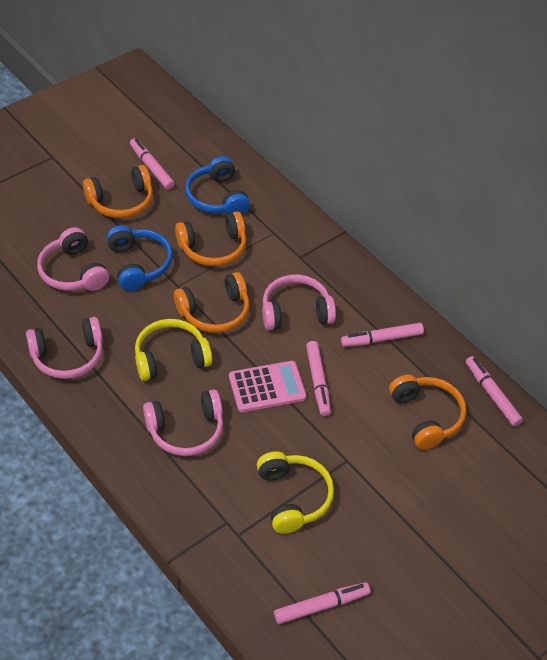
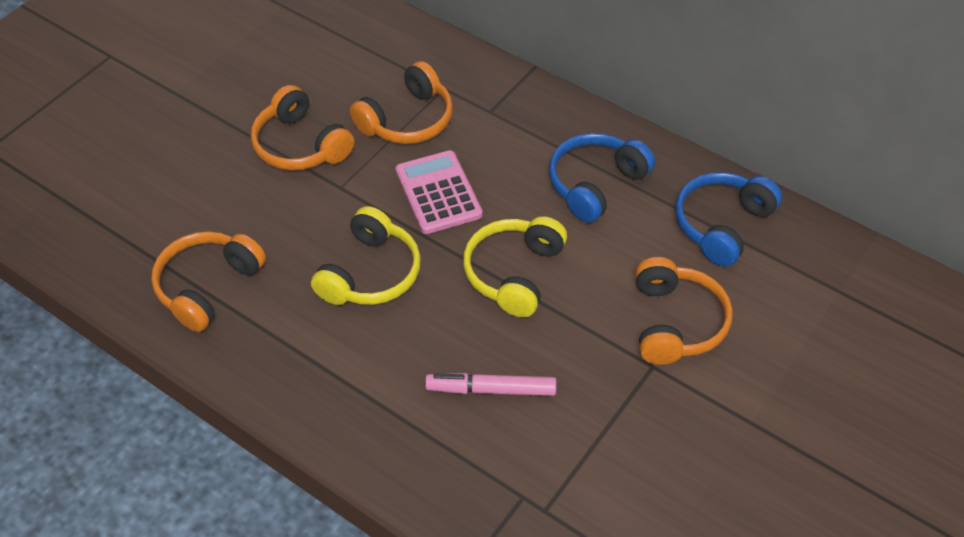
pink headphones: 4 -> 0
pink marker: 5 -> 1

